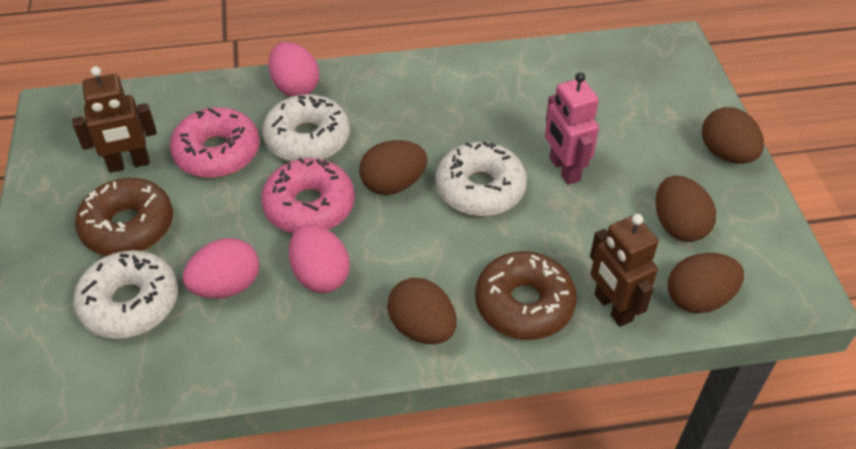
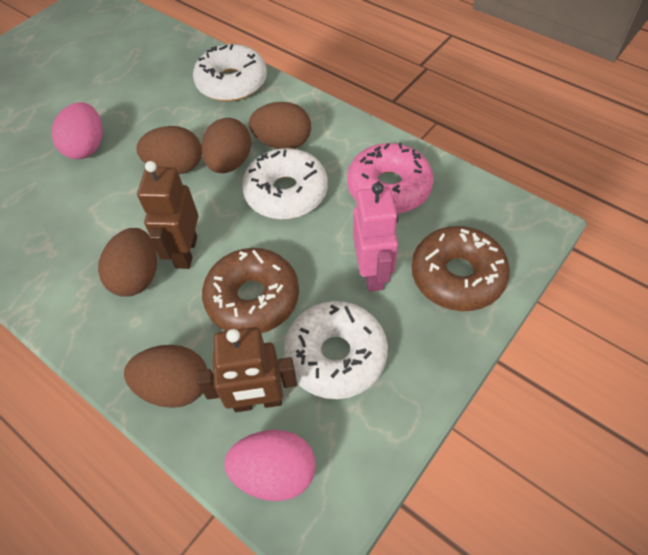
pink donut: 2 -> 1
pink egg: 3 -> 2

